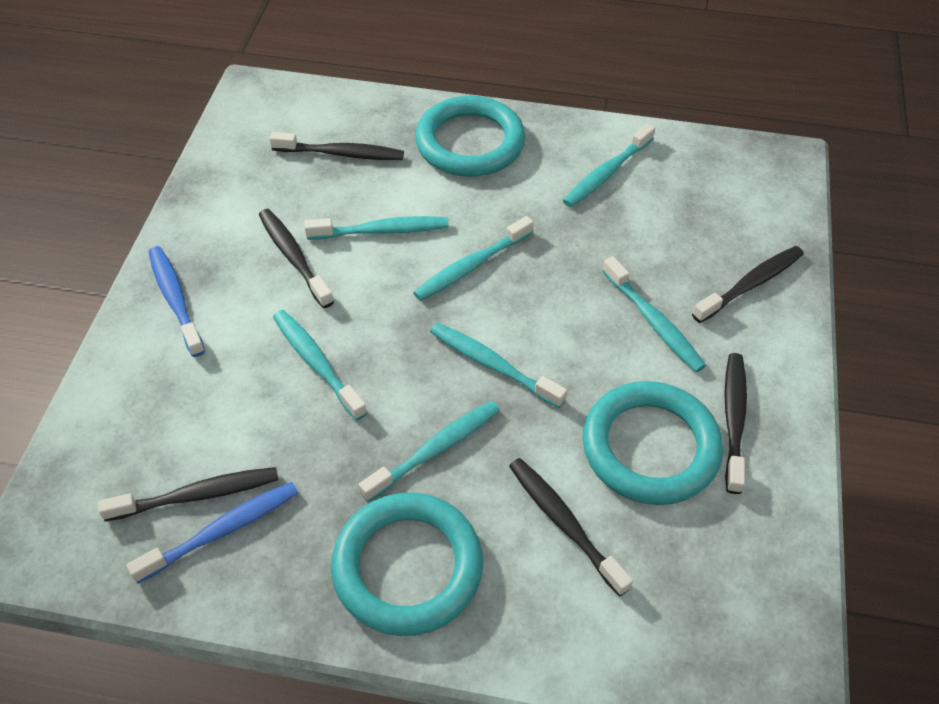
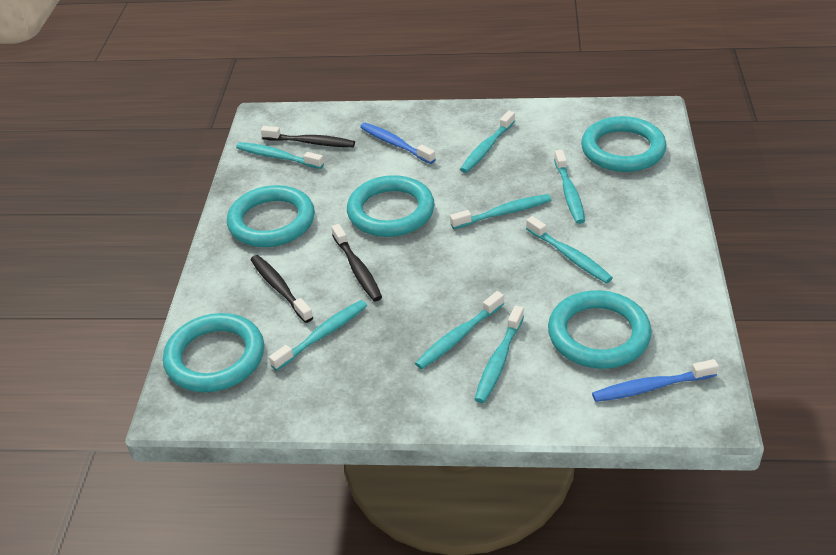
black toothbrush: 6 -> 3
turquoise ring: 3 -> 5
turquoise toothbrush: 7 -> 8

